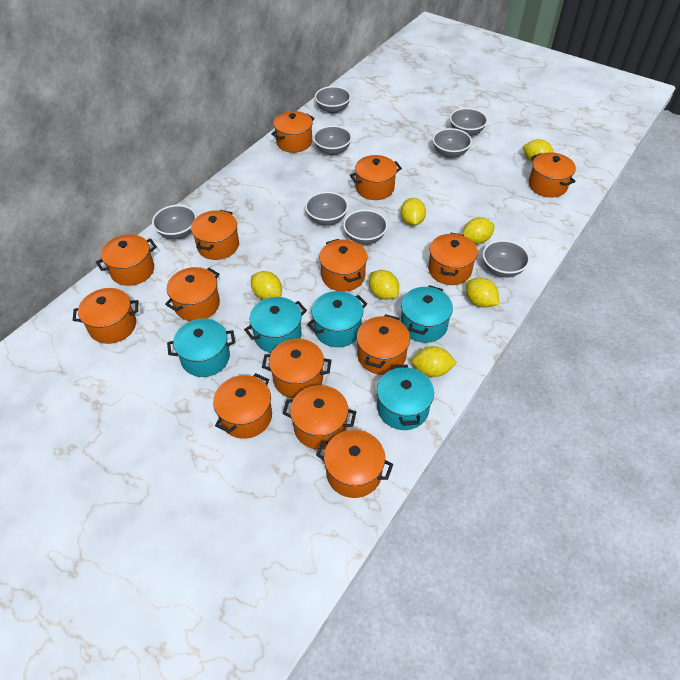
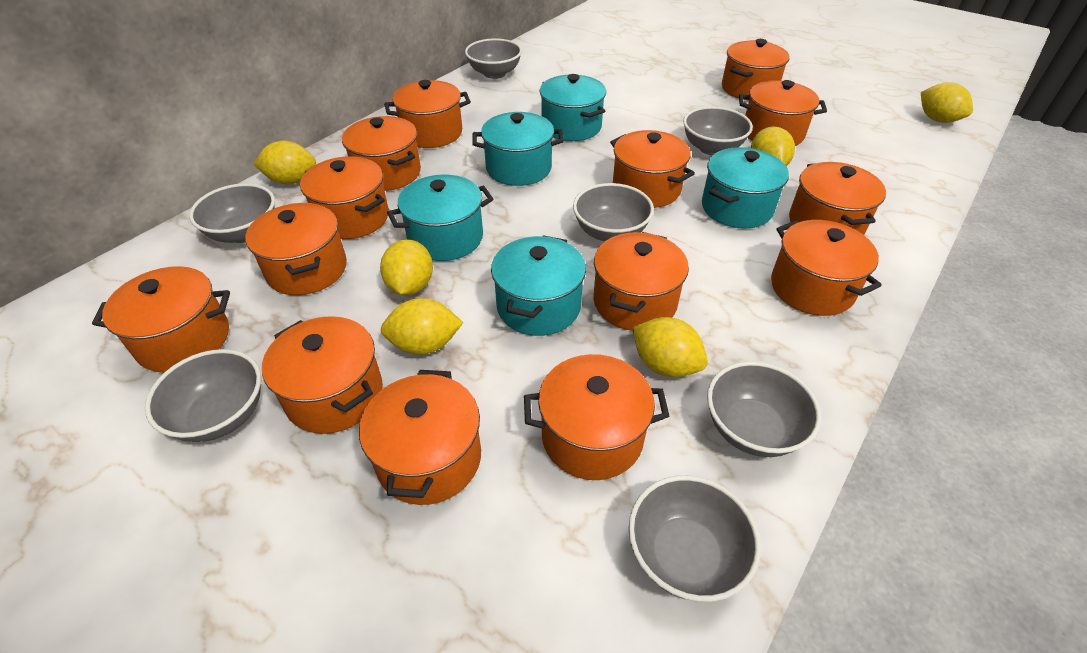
grey bowl: 8 -> 7
yellow lemon: 7 -> 6

